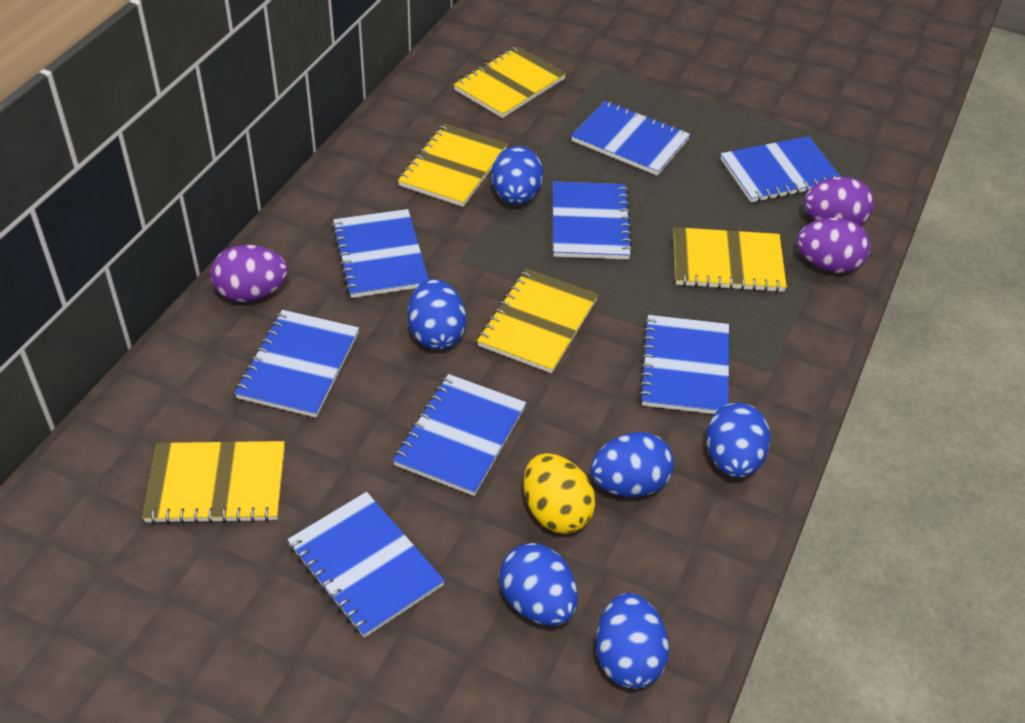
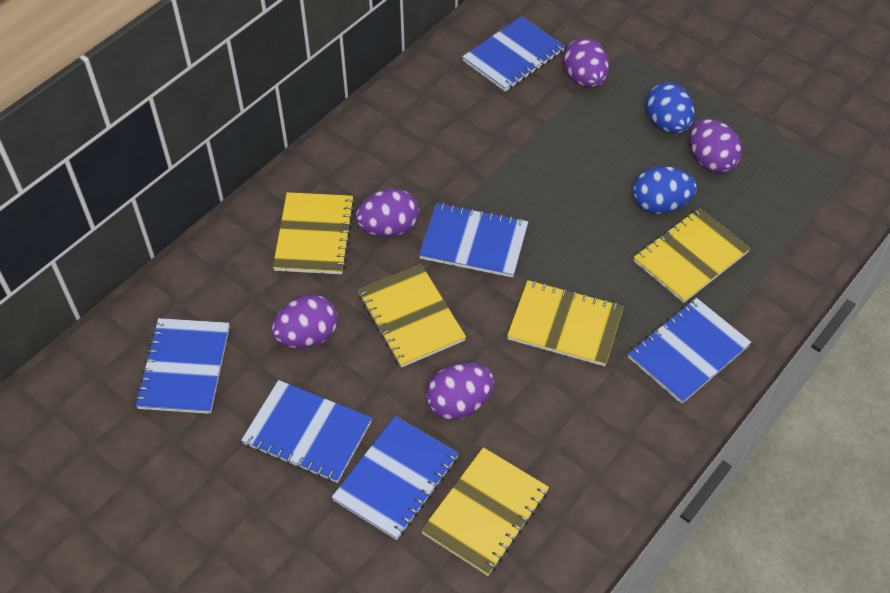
blue egg: 6 -> 2
blue notebook: 8 -> 6
purple egg: 3 -> 5
yellow egg: 1 -> 0

